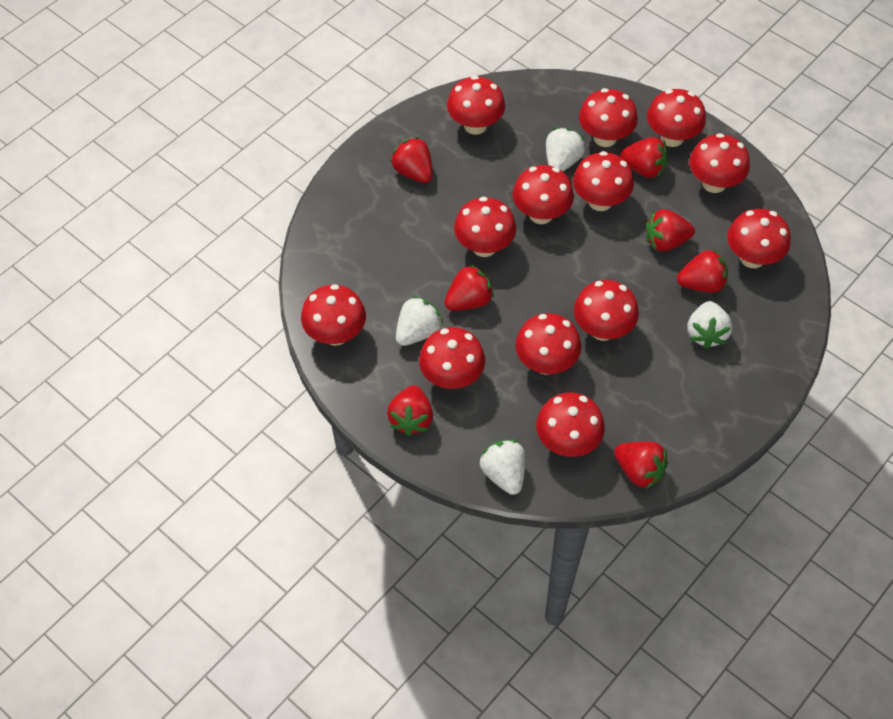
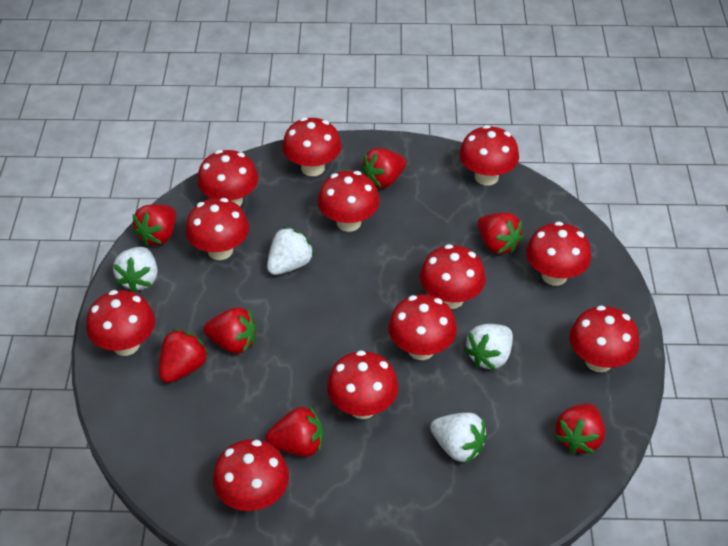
red mushroom: 13 -> 12

